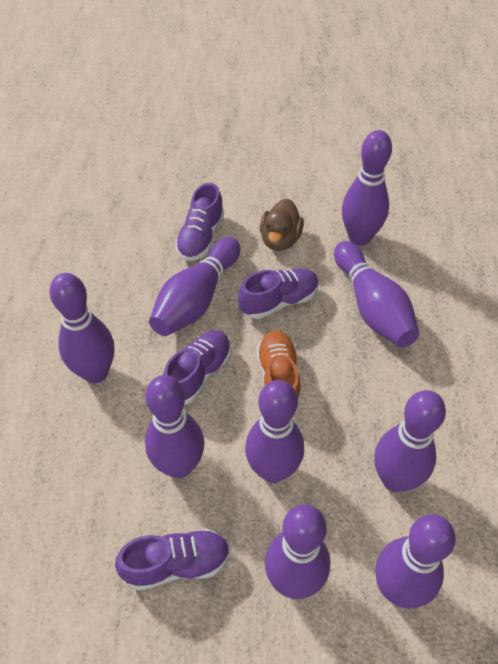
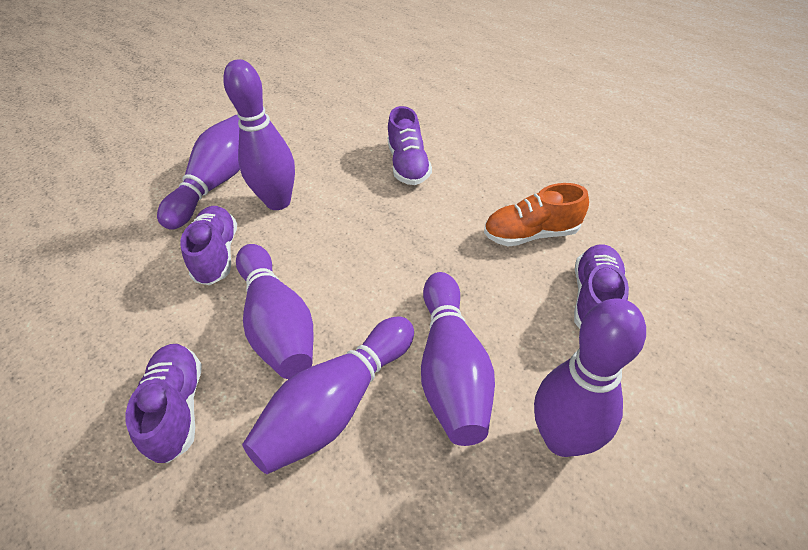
brown duck: 1 -> 0
purple bowling pin: 9 -> 6

